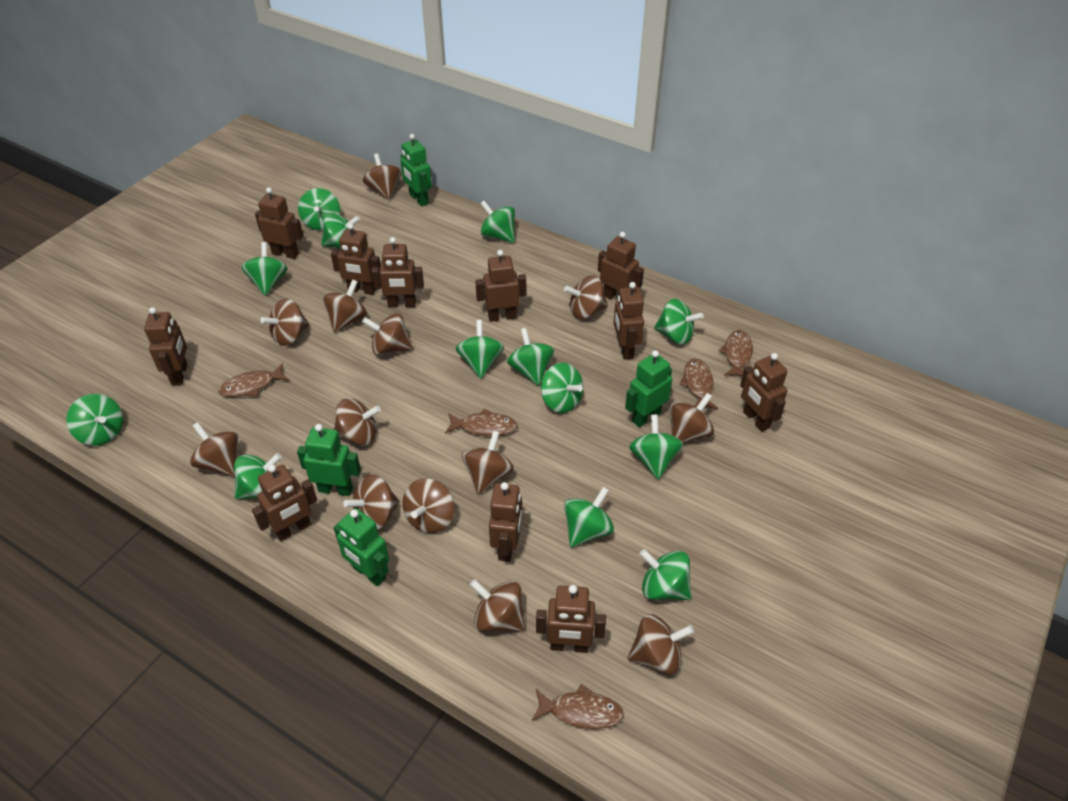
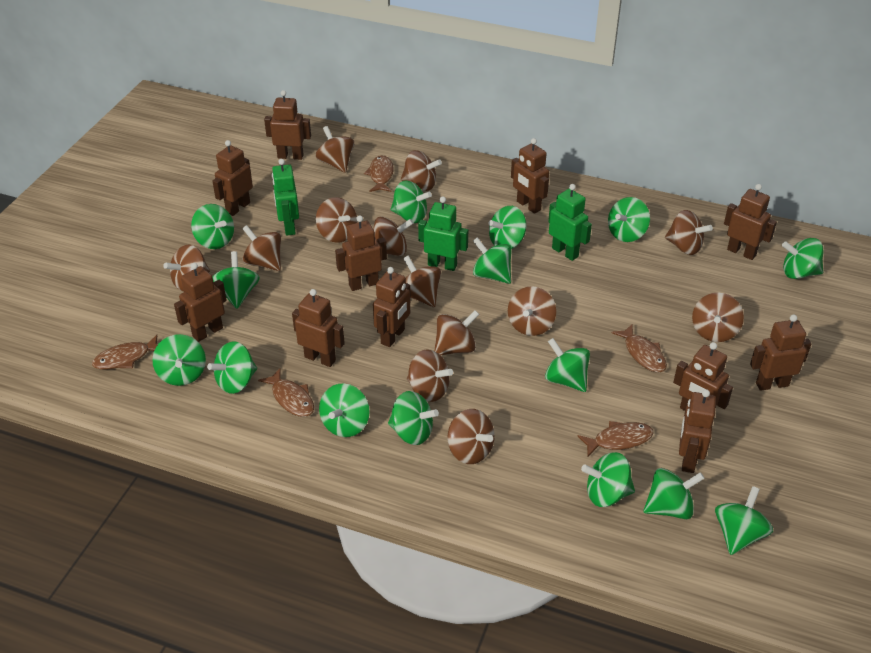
green robot: 4 -> 3
green spinning top: 13 -> 15

